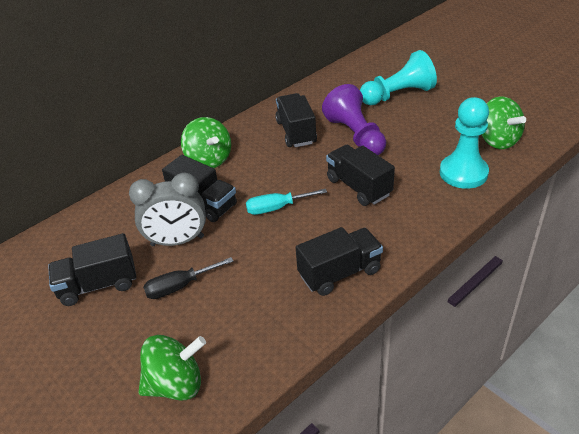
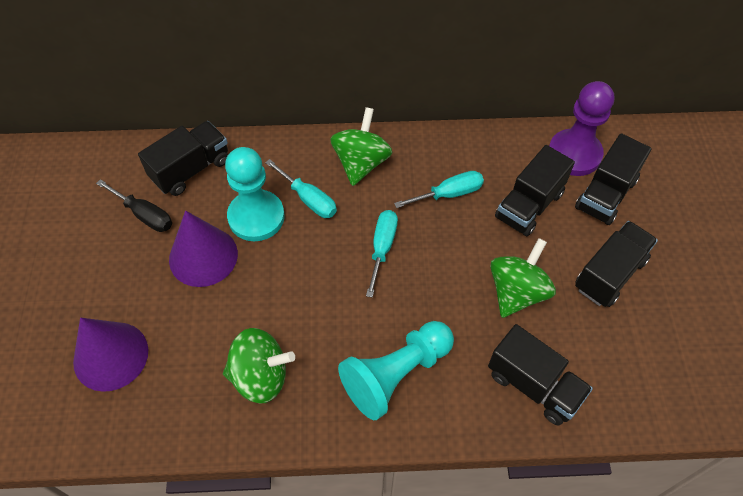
grey clock: 1 -> 0
purple cone: 0 -> 2
turquoise screwdriver: 1 -> 3

